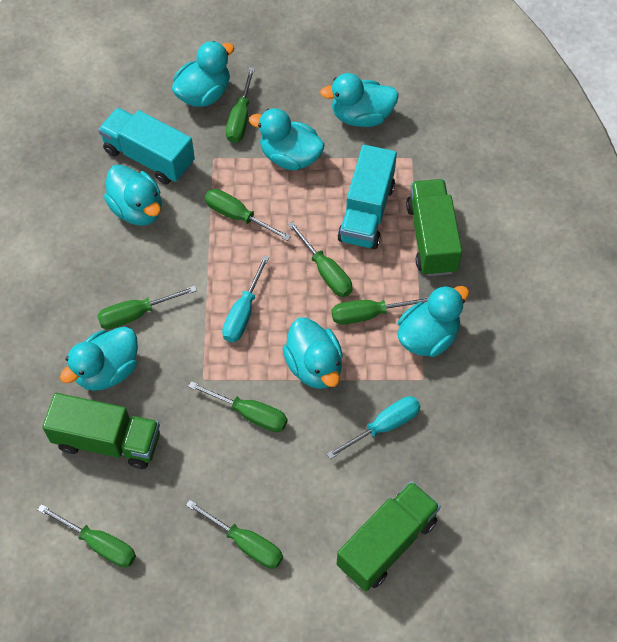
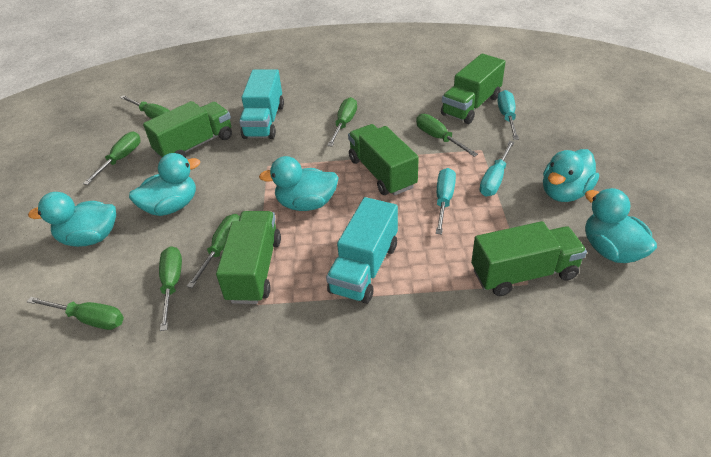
green screwdriver: 8 -> 7
green truck: 3 -> 5
turquoise duck: 7 -> 5
turquoise screwdriver: 2 -> 3

